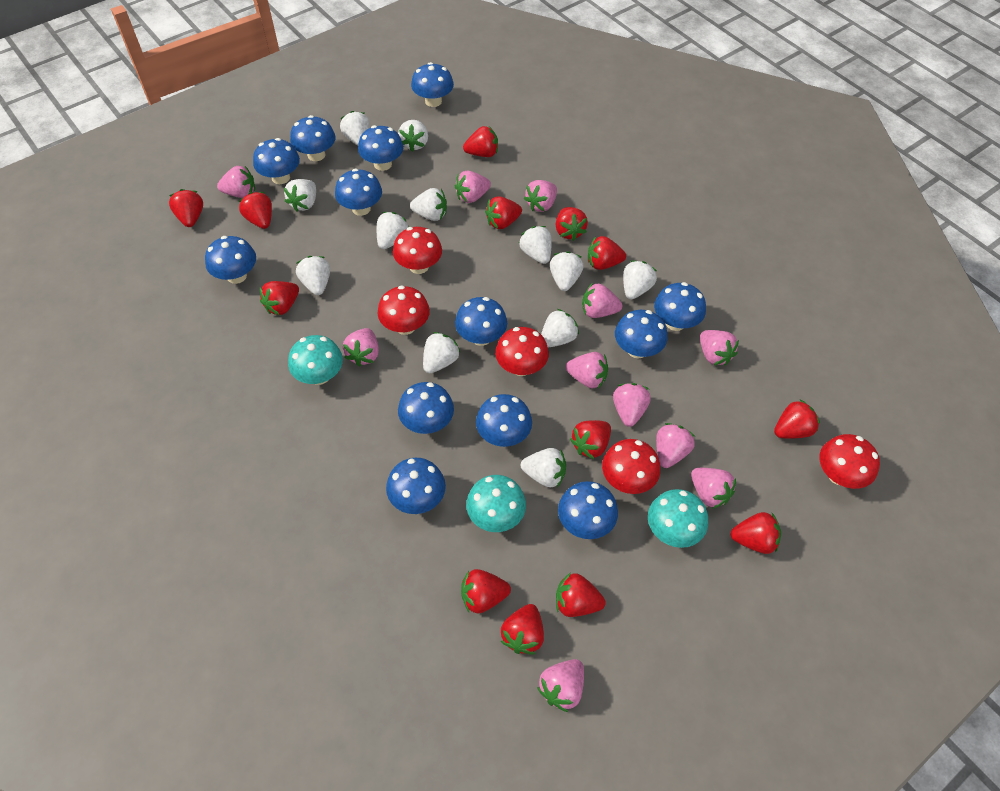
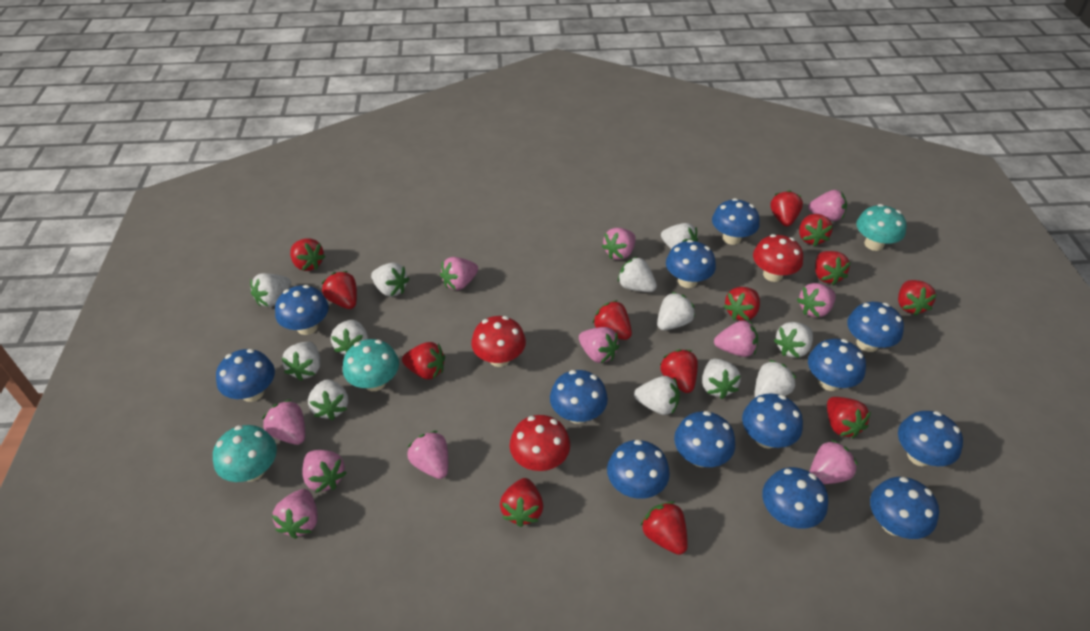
red mushroom: 5 -> 3

